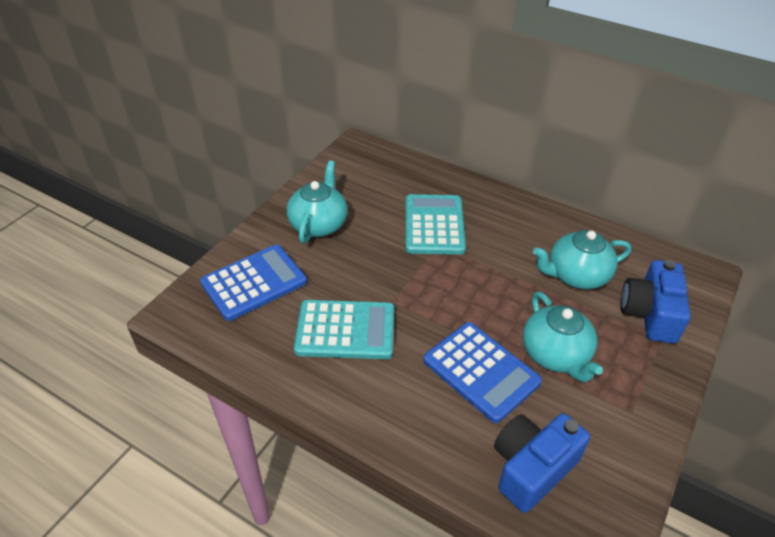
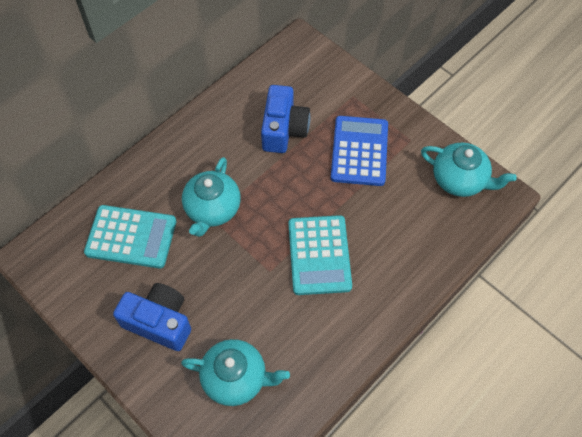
blue calculator: 2 -> 1

